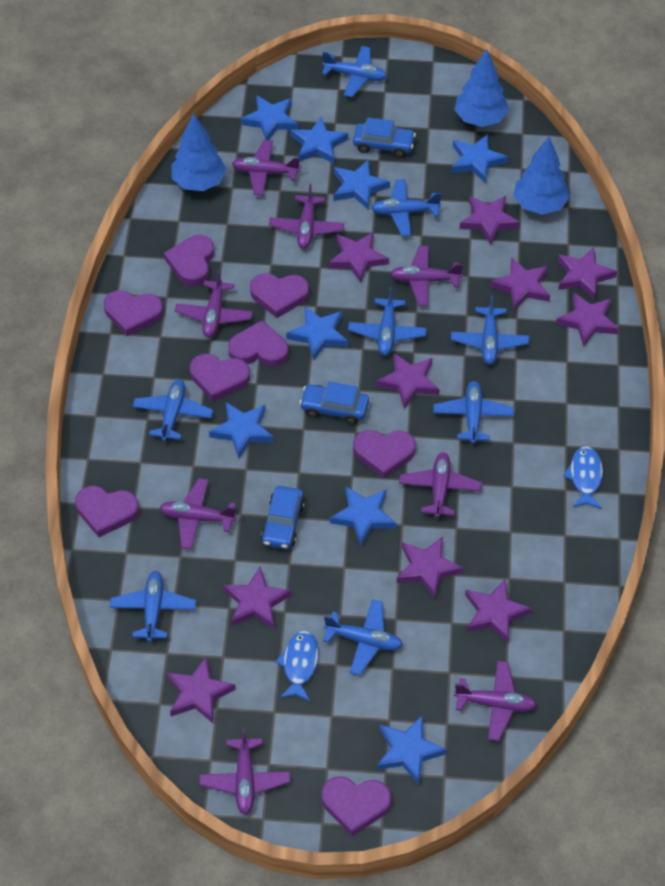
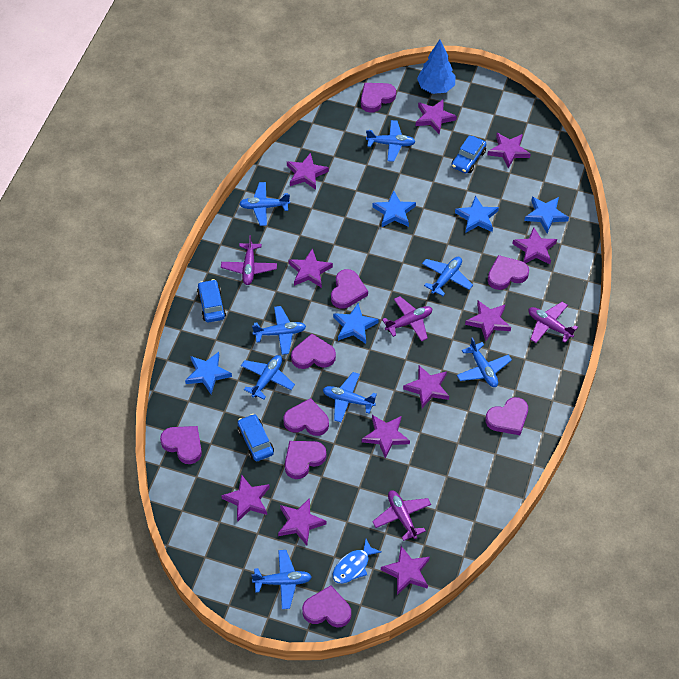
blue fish: 2 -> 1
blue star: 8 -> 5
blue tree: 3 -> 1
purple heart: 8 -> 9
purple plane: 8 -> 4
purple star: 10 -> 11

